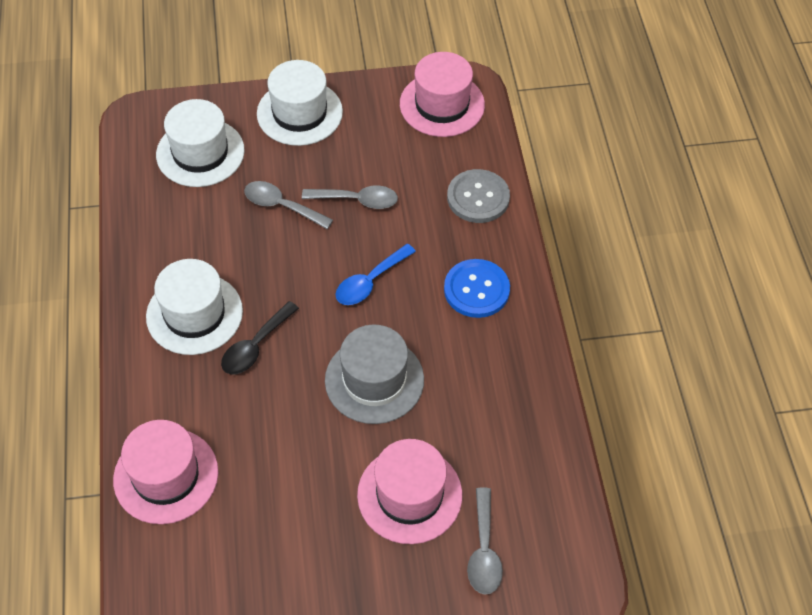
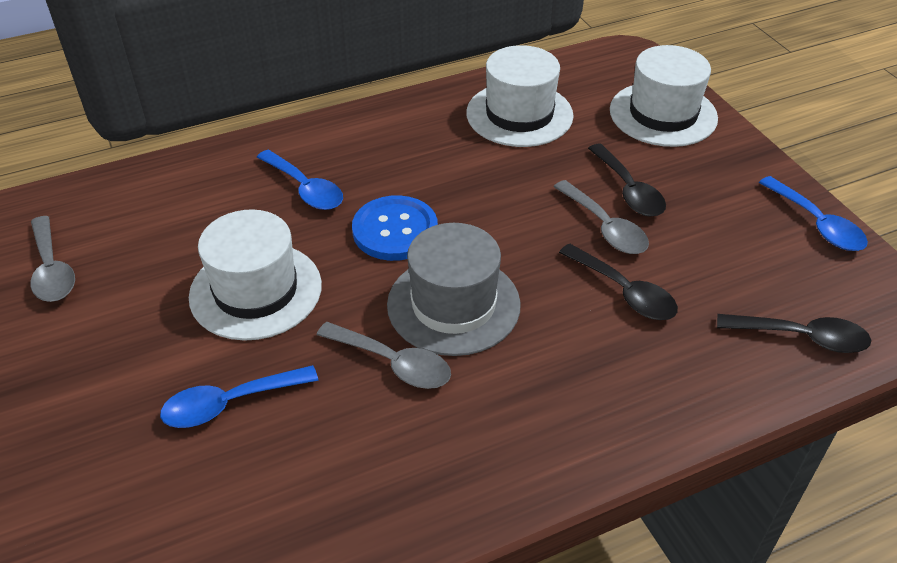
black spoon: 1 -> 3
blue spoon: 1 -> 3
grey button: 1 -> 0
pink hat: 3 -> 0

